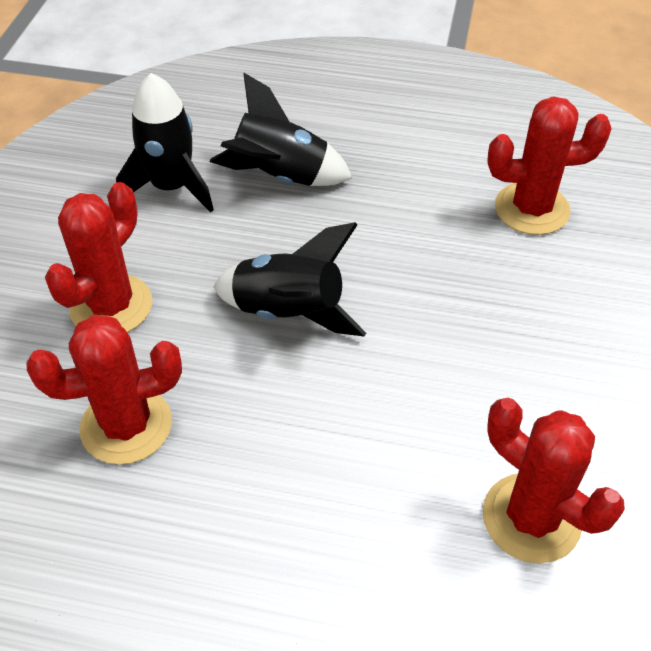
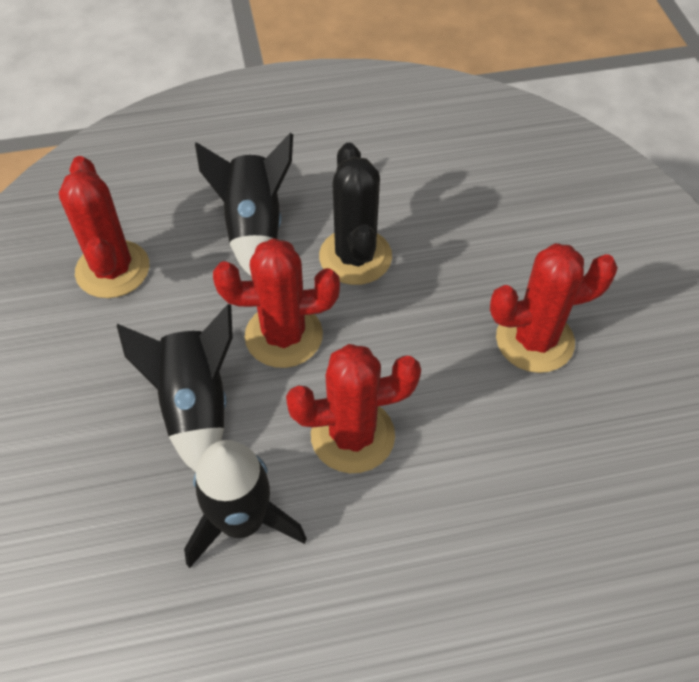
black cactus: 0 -> 1

